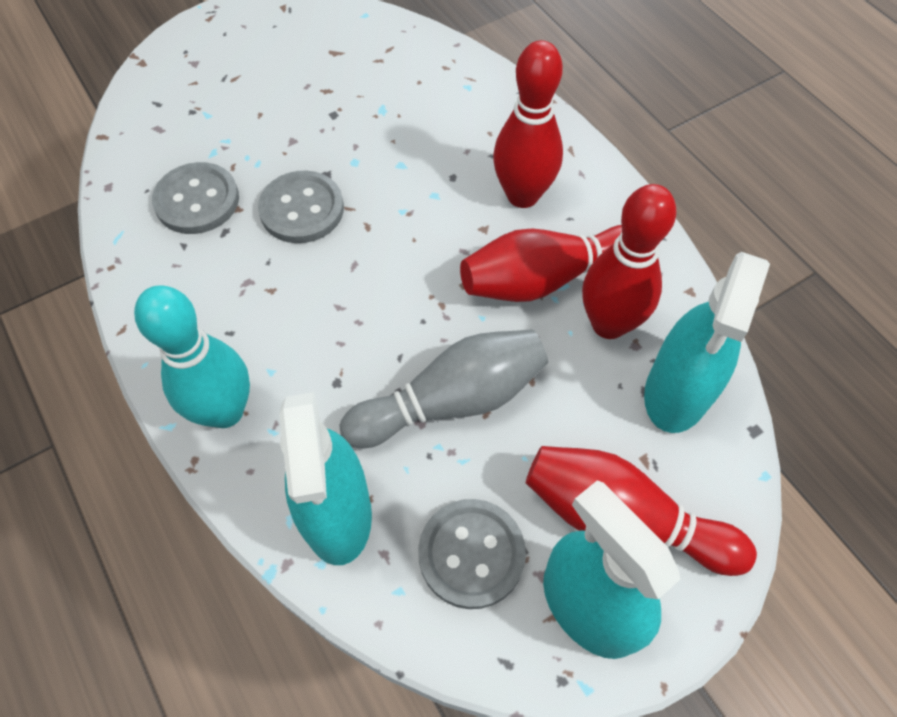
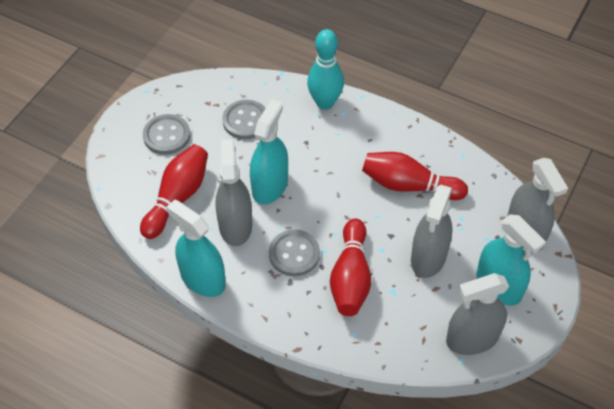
grey bowling pin: 1 -> 0
grey spray bottle: 0 -> 4
red bowling pin: 4 -> 3

